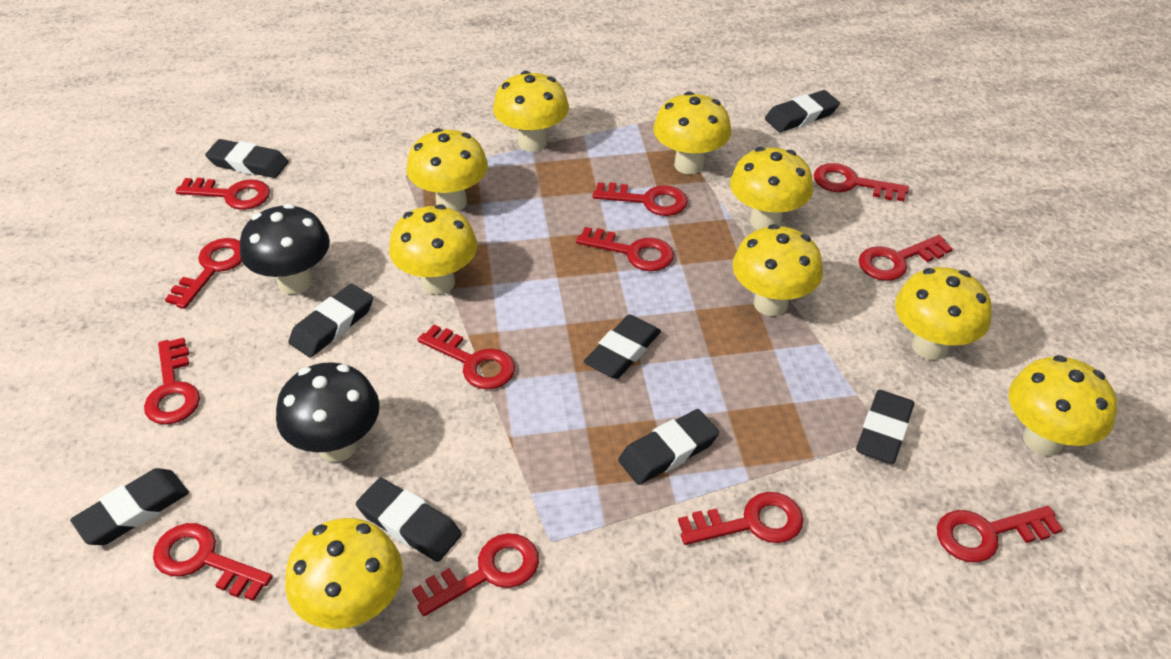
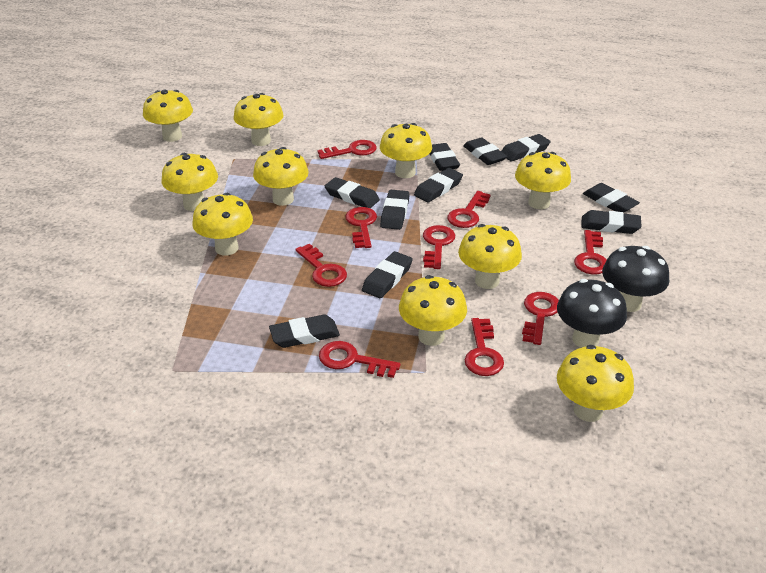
black eraser: 8 -> 10
red key: 12 -> 9
yellow mushroom: 9 -> 10

